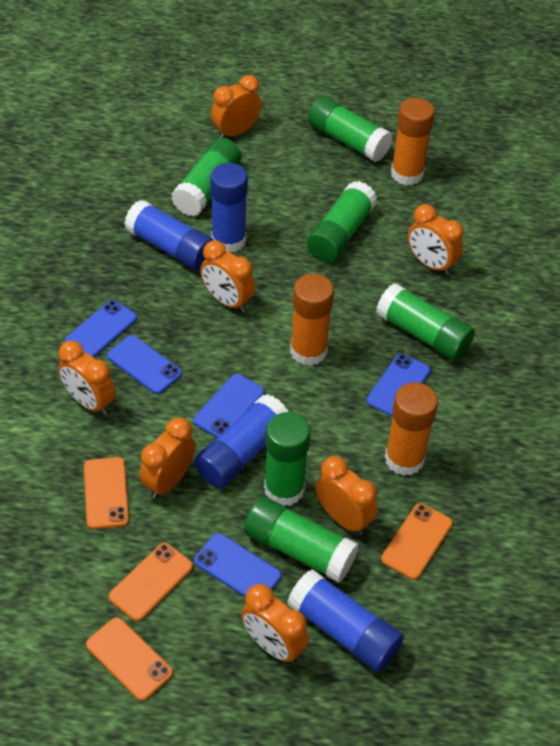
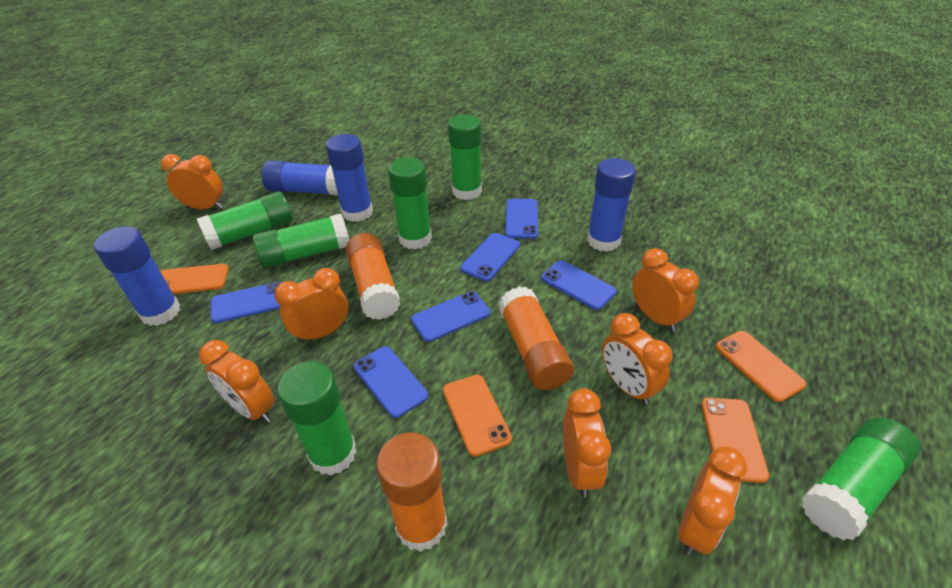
blue phone: 5 -> 6

